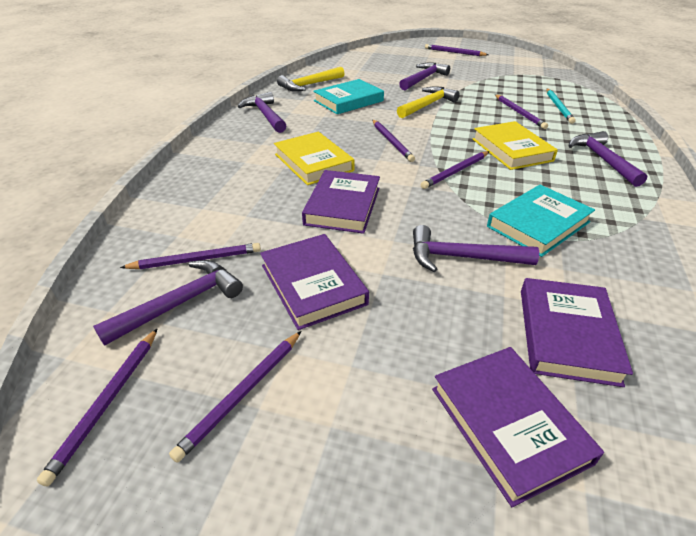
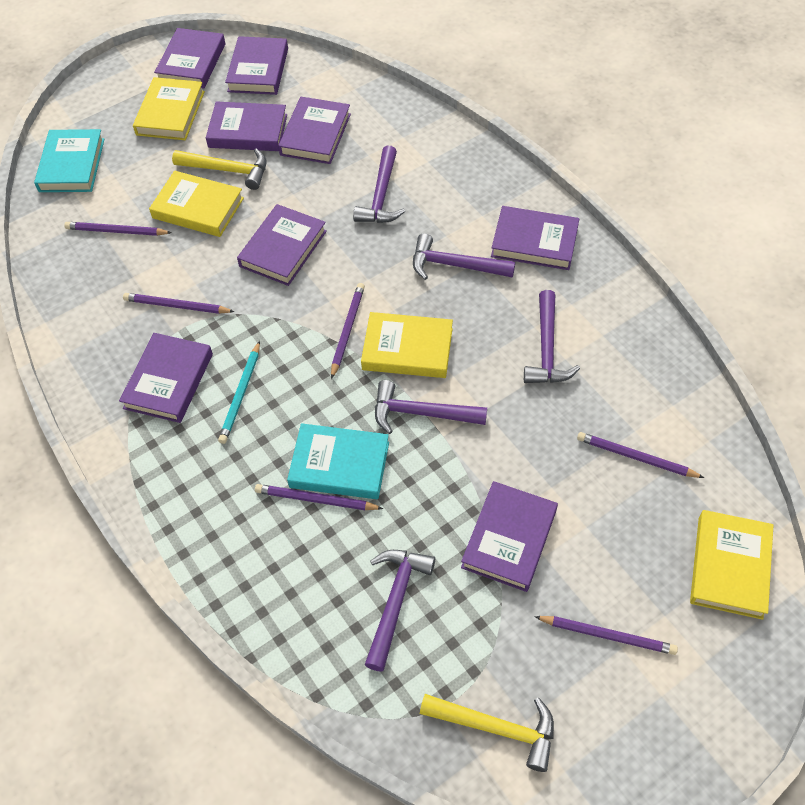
purple book: 4 -> 8
purple pencil: 7 -> 6
yellow book: 2 -> 4

